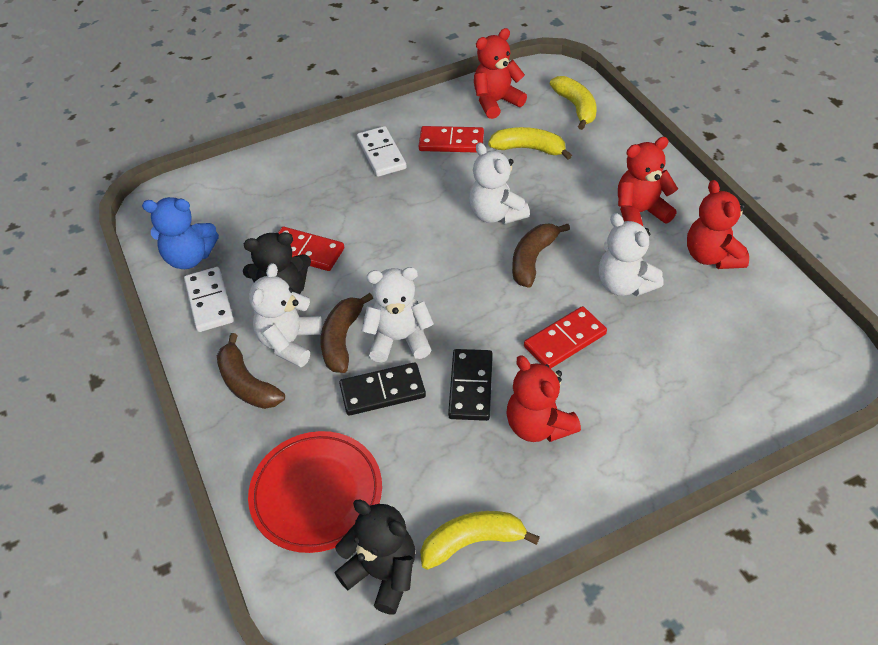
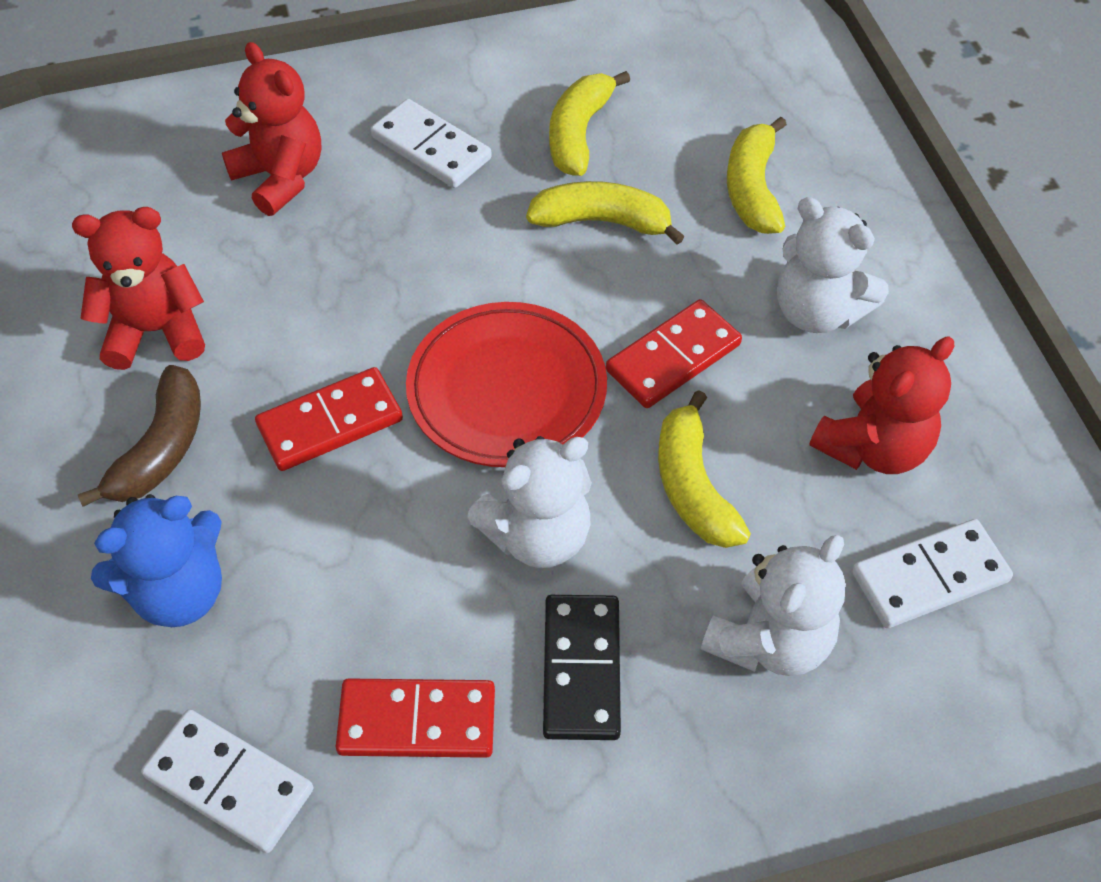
black domino: 2 -> 1
black teddy bear: 2 -> 0
brown banana: 3 -> 1
red teddy bear: 4 -> 3
white domino: 2 -> 3
white teddy bear: 4 -> 3
yellow banana: 3 -> 4

